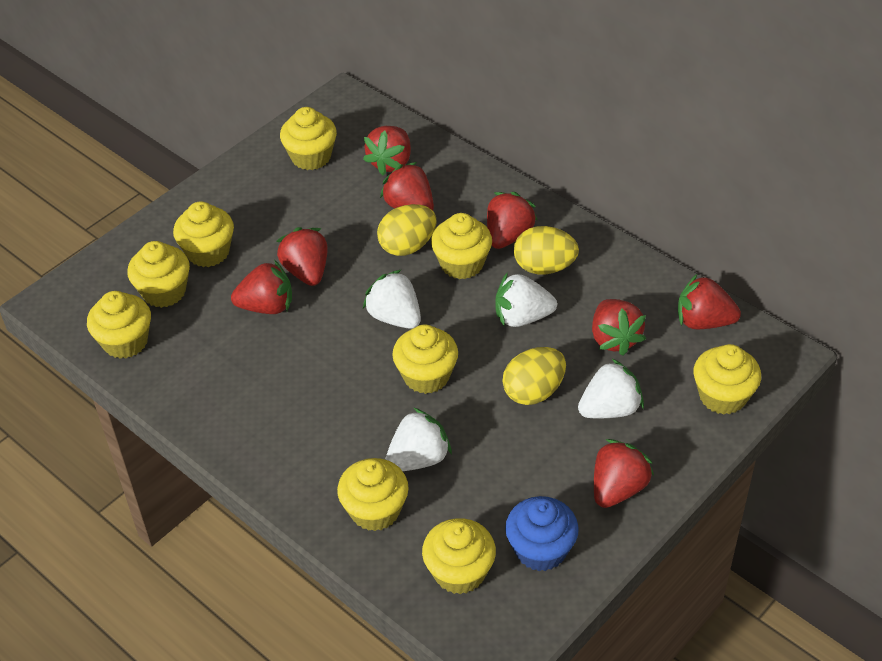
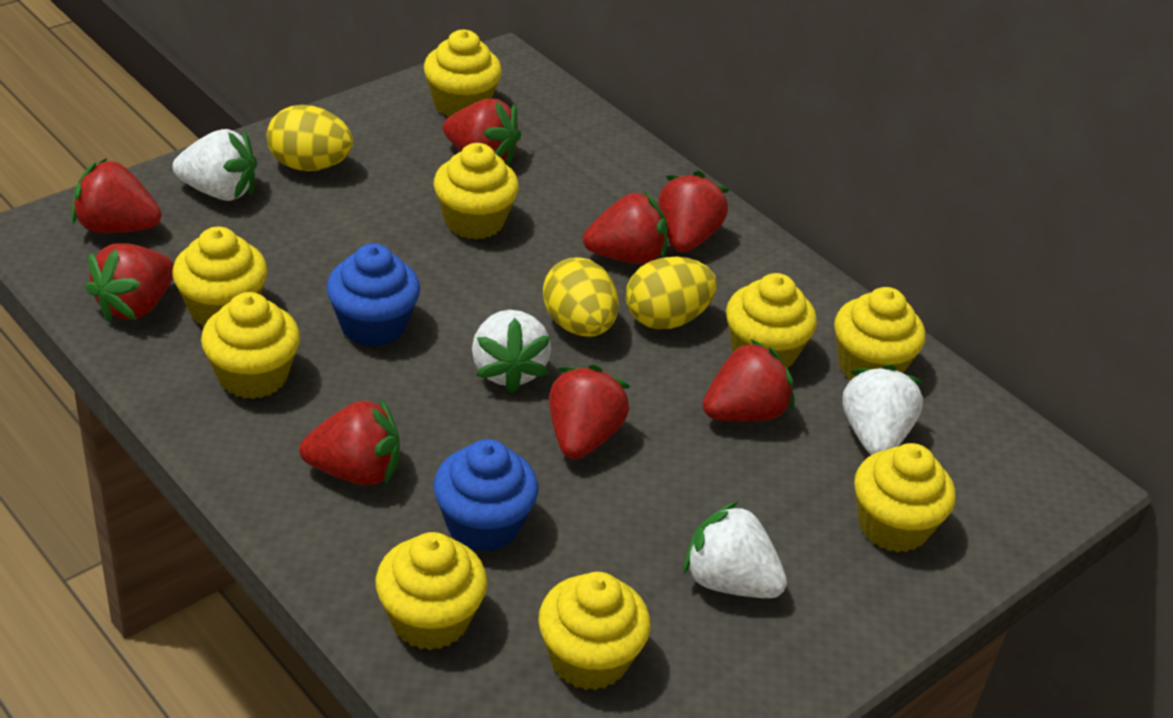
blue cupcake: 1 -> 2

